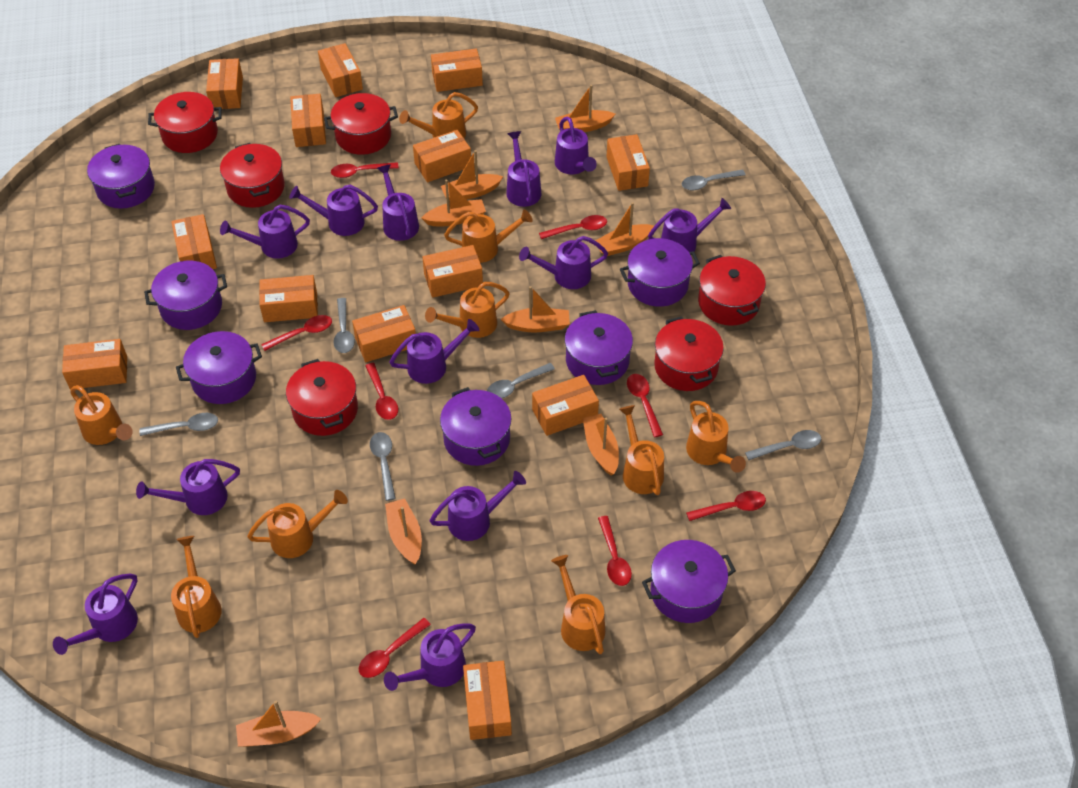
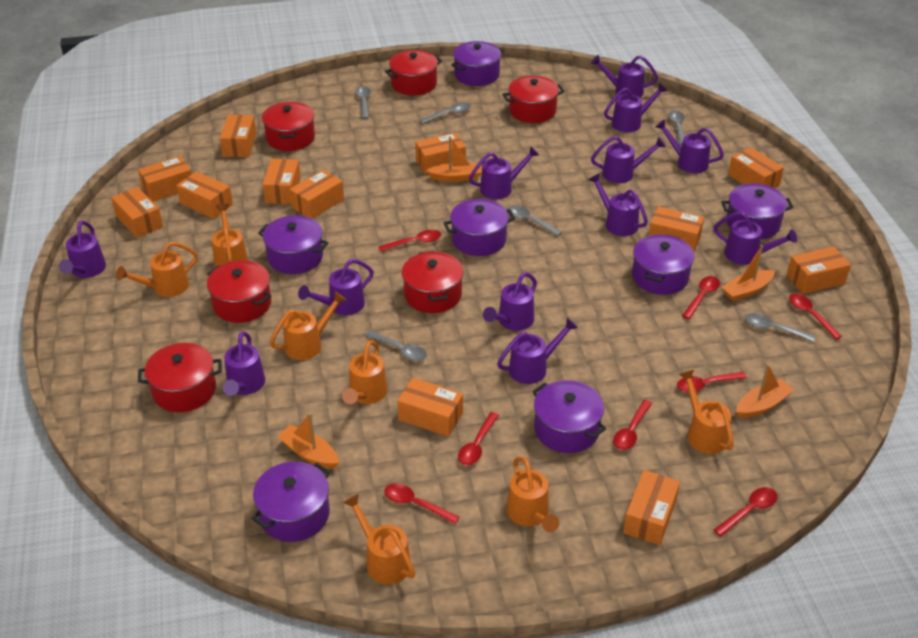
orange boat: 8 -> 4
orange box: 13 -> 12
orange watering can: 9 -> 7

